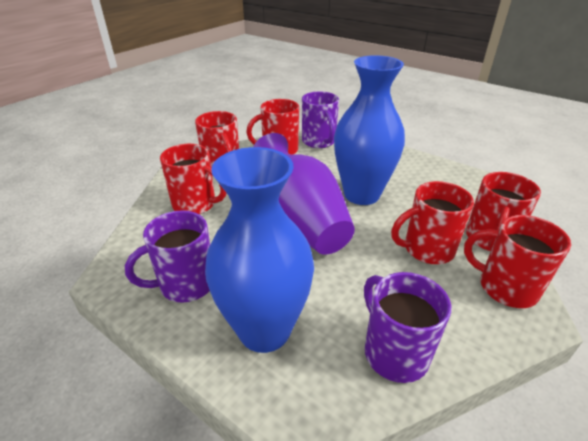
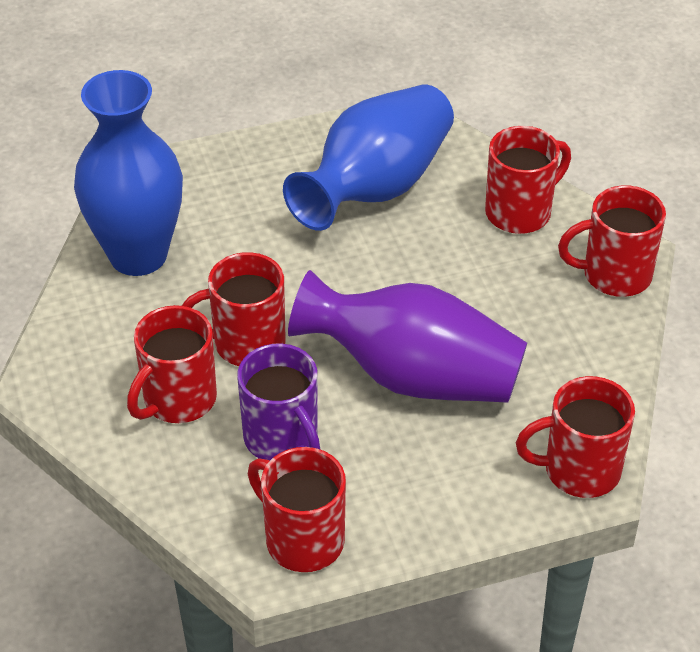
purple mug: 3 -> 1

